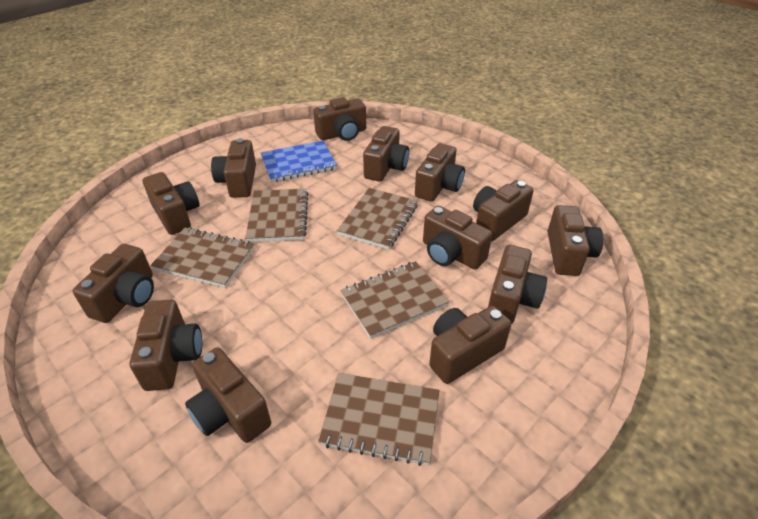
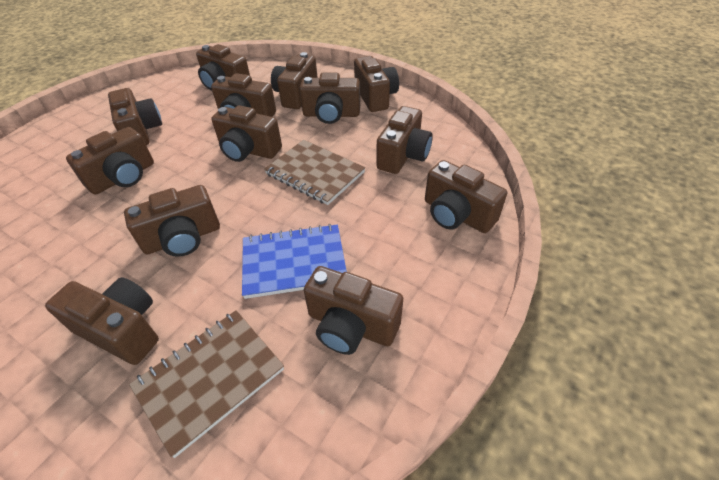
brown notebook: 5 -> 2

